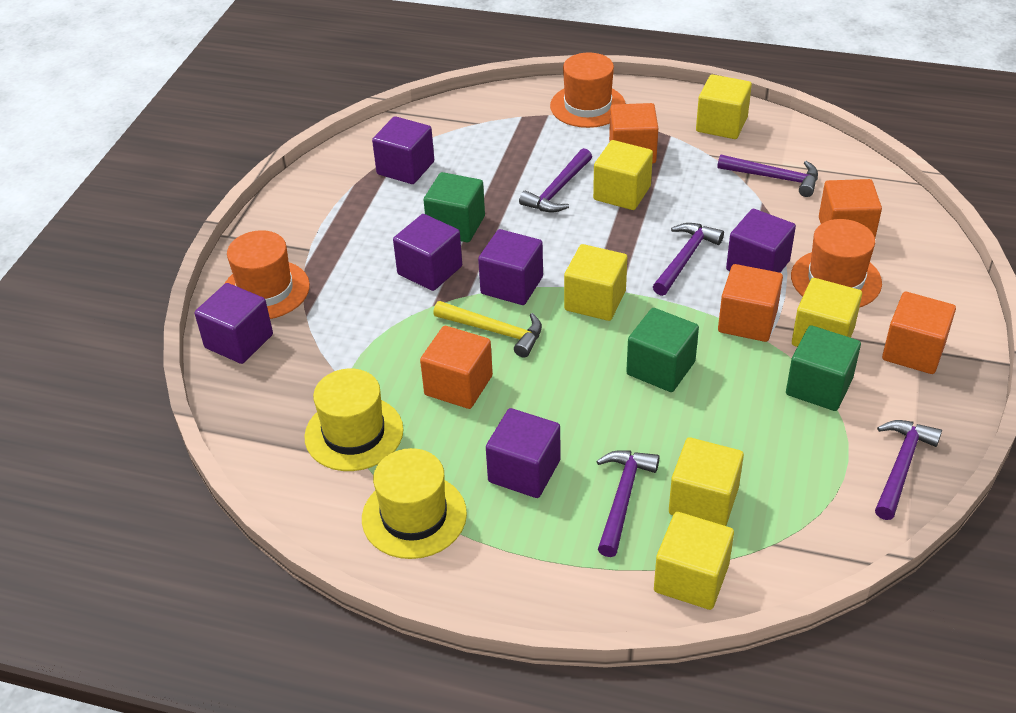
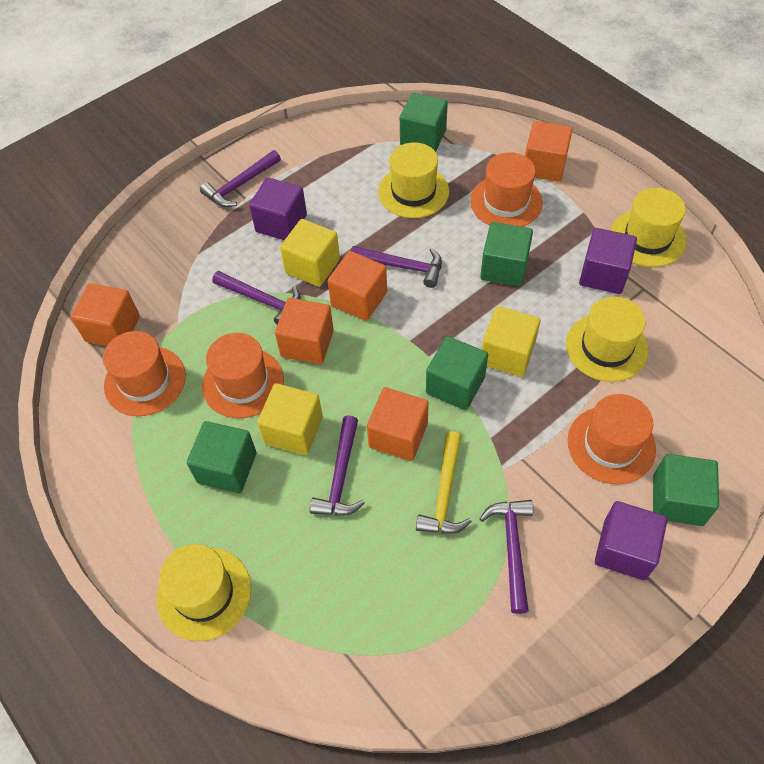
green cube: 3 -> 5
orange hat: 3 -> 4
purple cube: 6 -> 3
yellow cube: 6 -> 3
yellow hat: 2 -> 4

